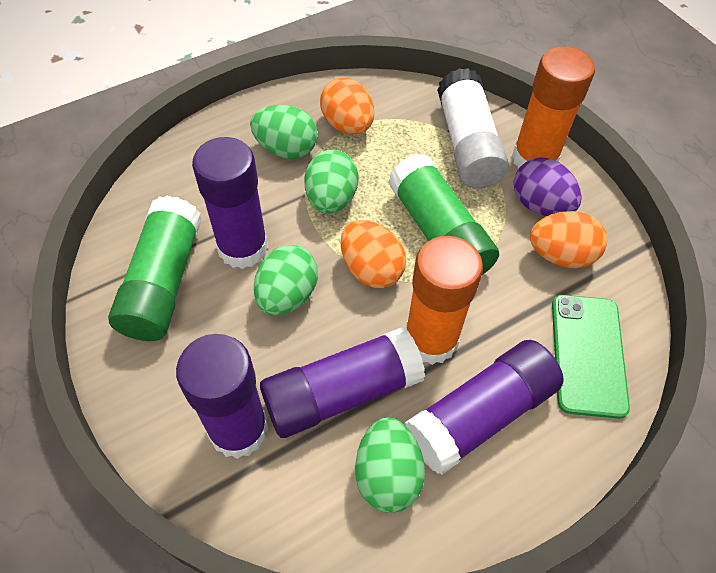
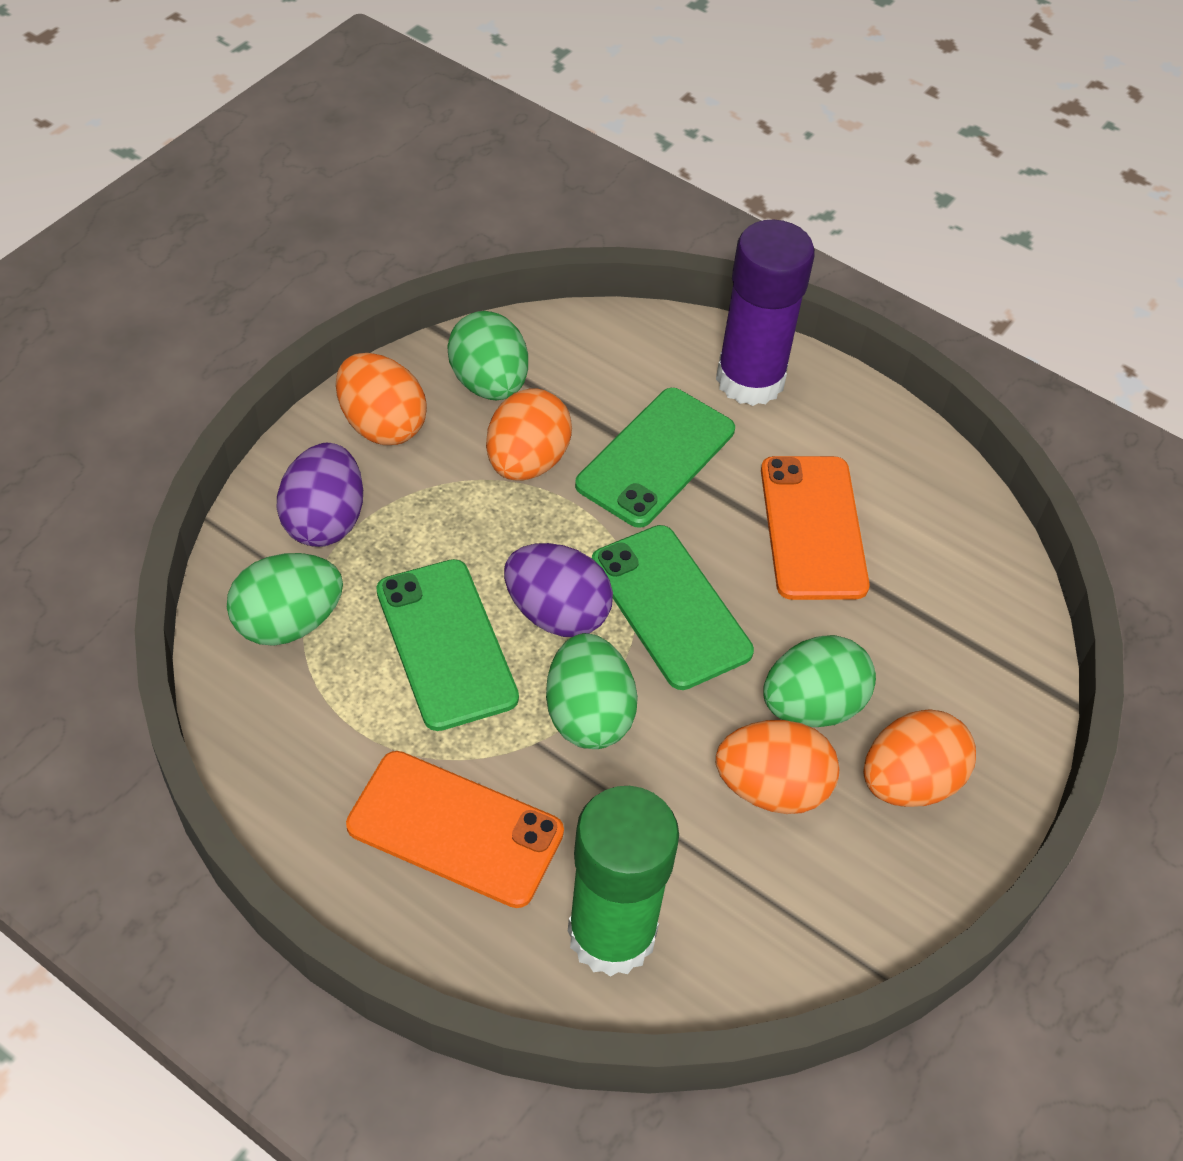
green glue stick: 2 -> 1
green phone: 1 -> 3
orange egg: 3 -> 4
orange glue stick: 2 -> 0
orange phone: 0 -> 2
purple egg: 1 -> 2
purple glue stick: 4 -> 1
white glue stick: 1 -> 0

